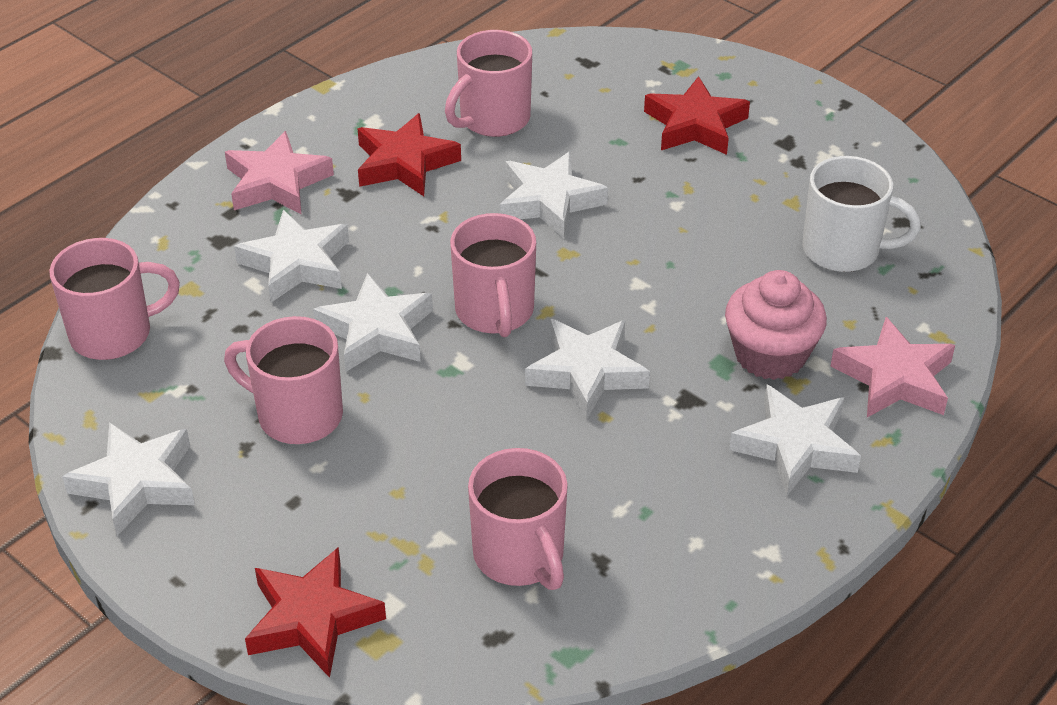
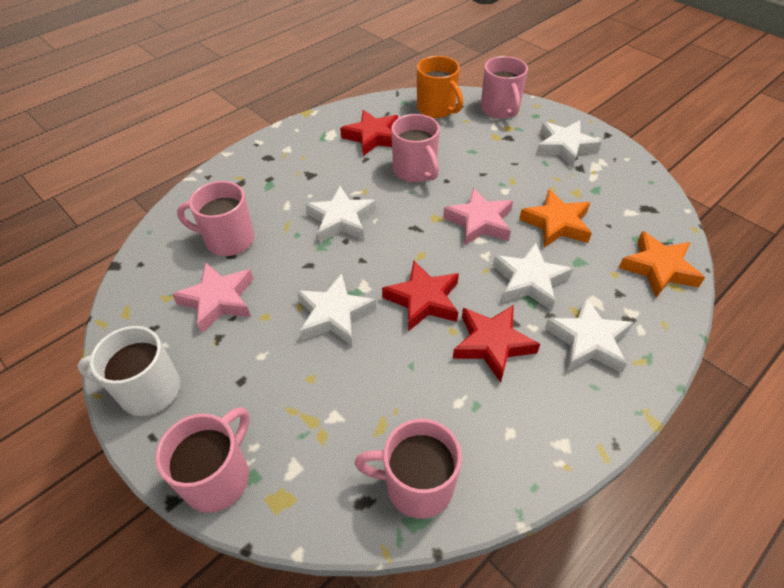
orange mug: 0 -> 1
orange star: 0 -> 2
pink cupcake: 1 -> 0
white star: 6 -> 5

